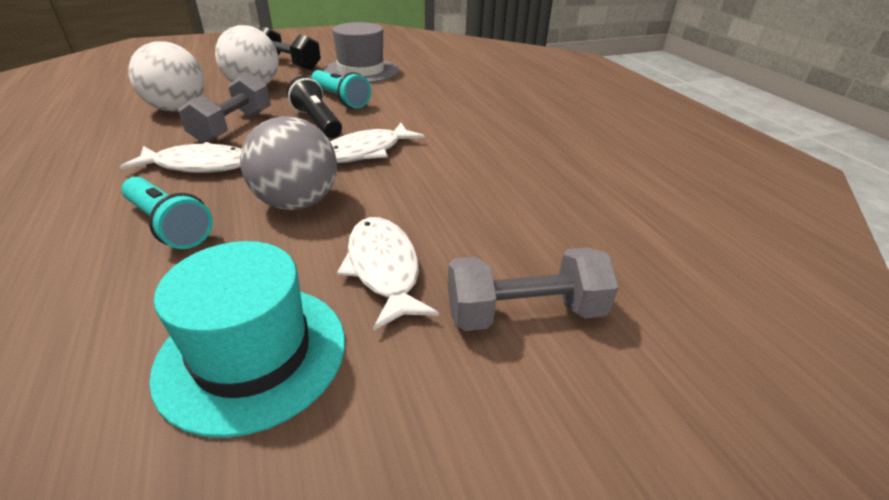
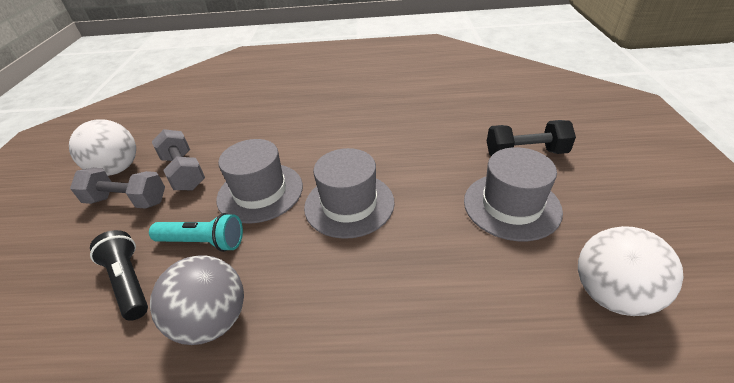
grey hat: 1 -> 3
turquoise flashlight: 2 -> 1
turquoise hat: 1 -> 0
white fish: 3 -> 0

